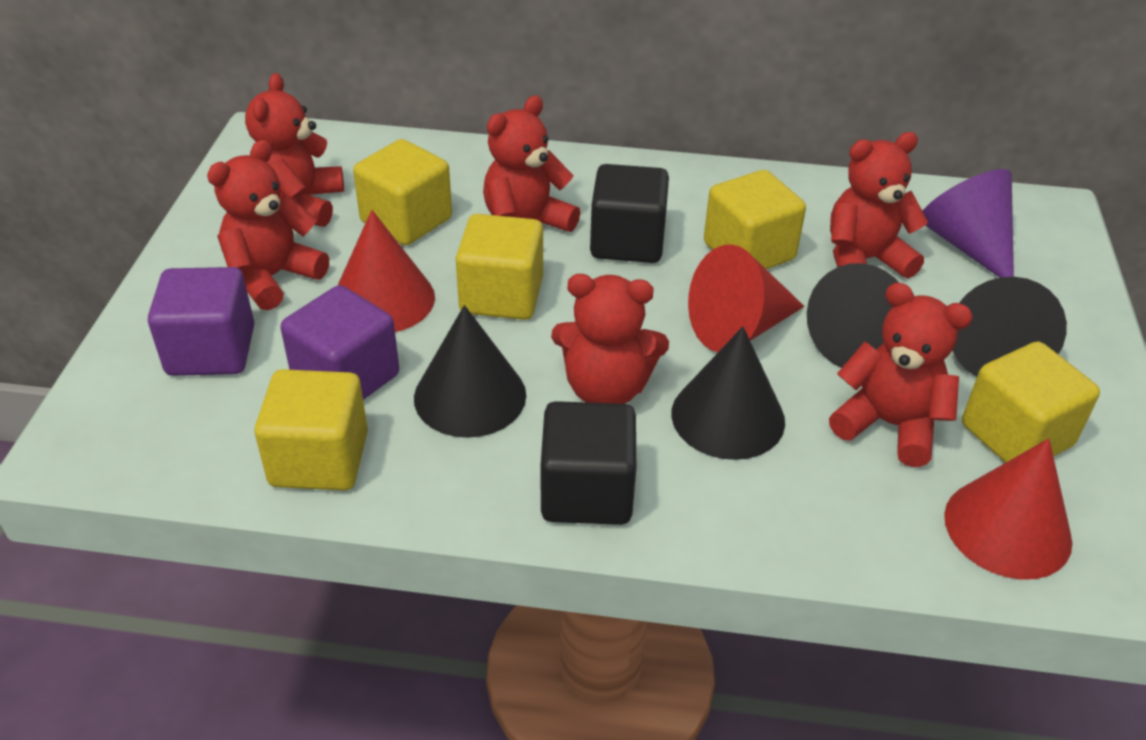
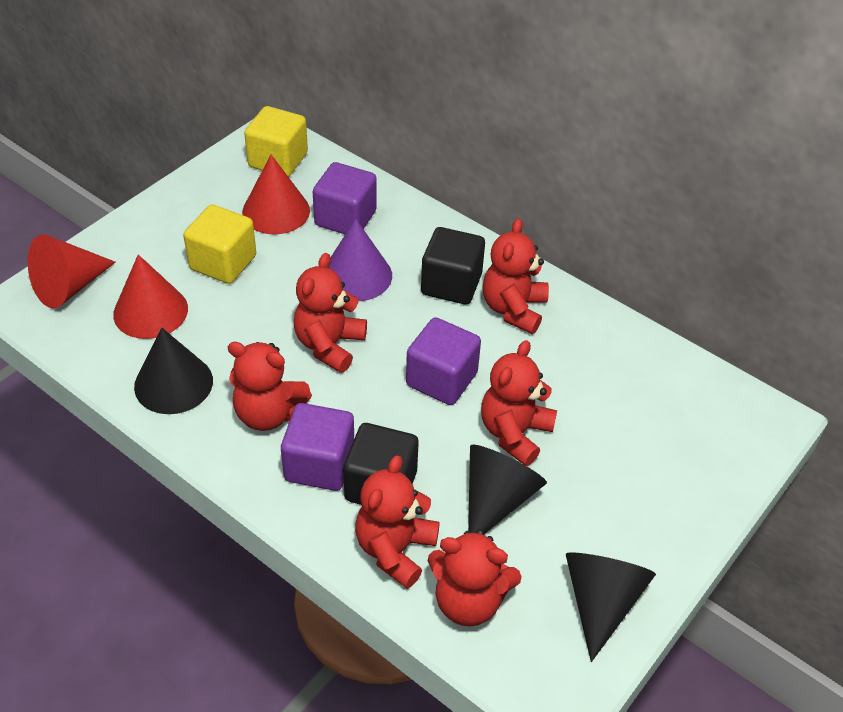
black cone: 4 -> 3
purple cube: 2 -> 3
yellow cube: 5 -> 2

